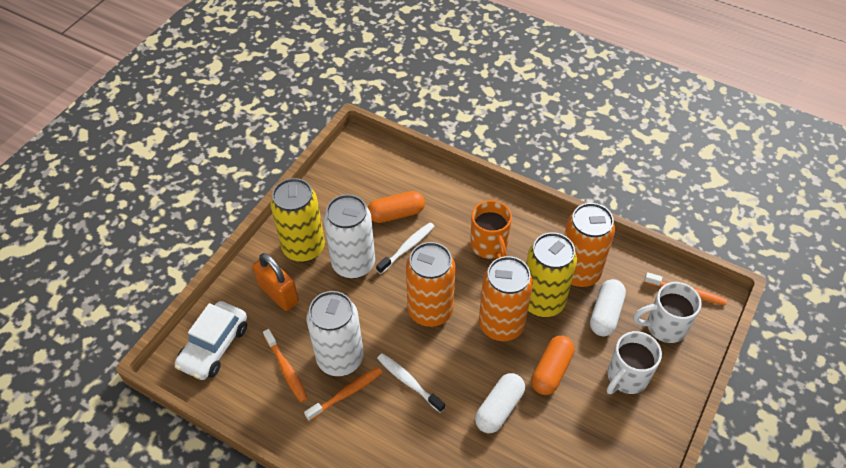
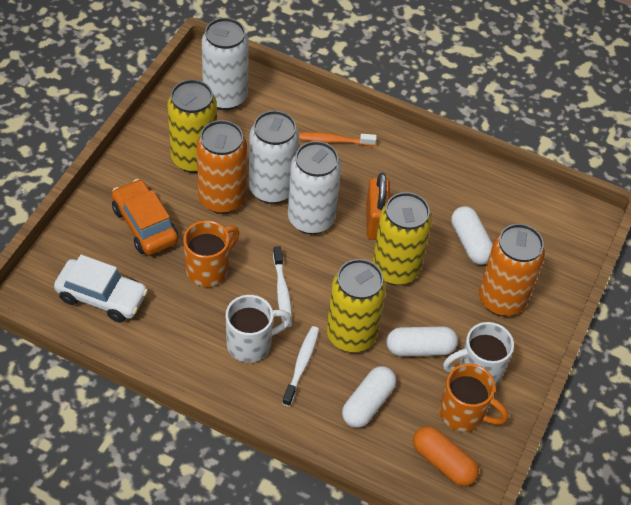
orange can: 3 -> 2
orange capsule: 2 -> 1
orange car: 0 -> 1
orange mug: 1 -> 2
orange toothbrush: 3 -> 1
white can: 2 -> 3
white capsule: 2 -> 3
yellow can: 2 -> 3

